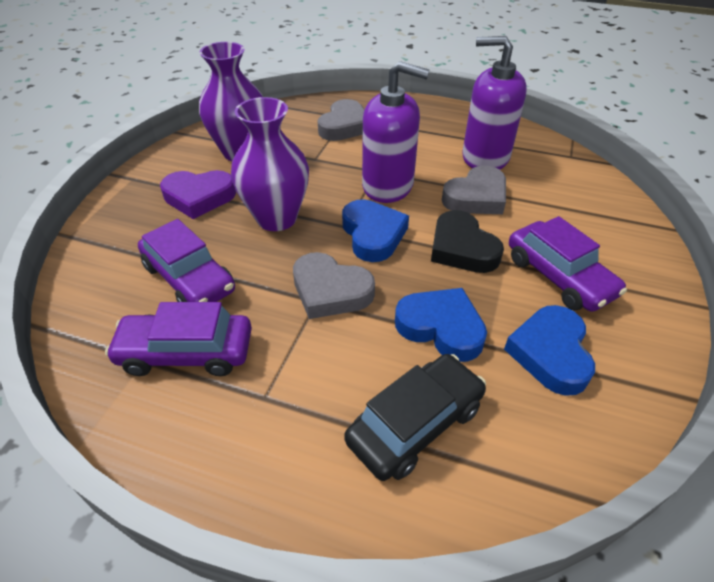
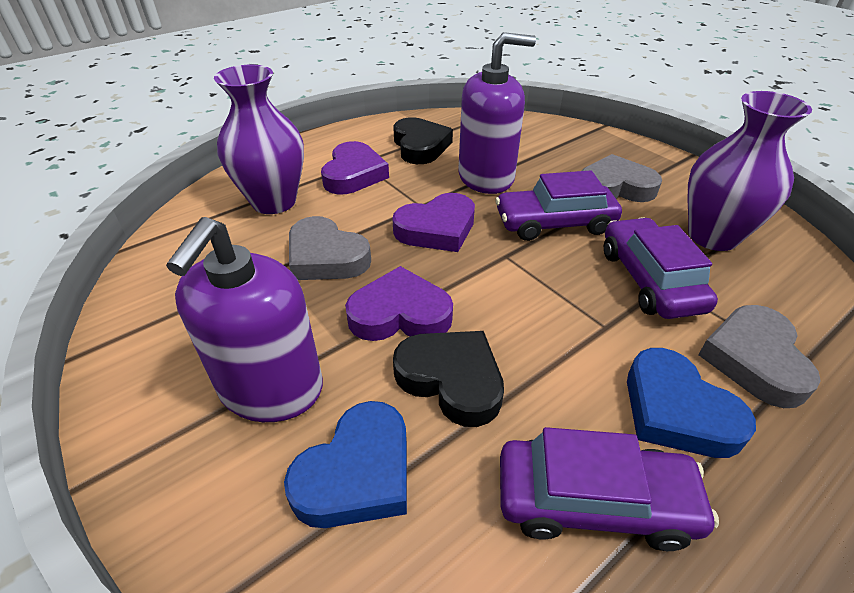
black car: 1 -> 0
black heart: 1 -> 2
blue heart: 3 -> 2
purple heart: 1 -> 3

